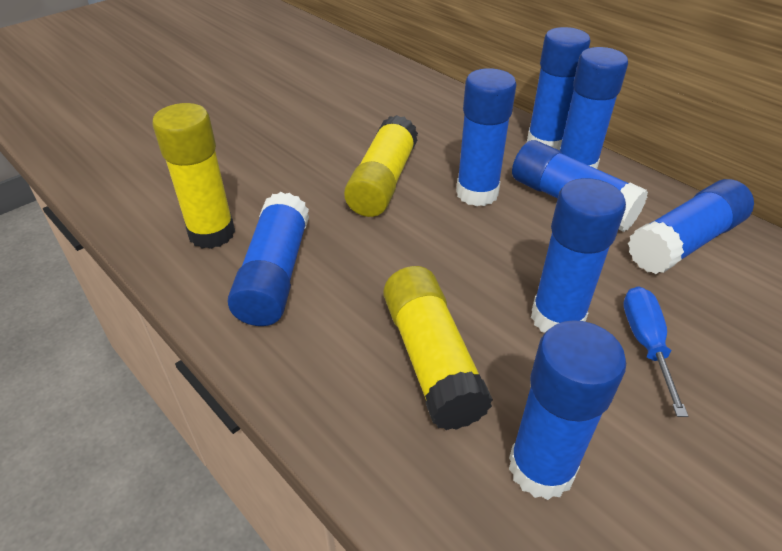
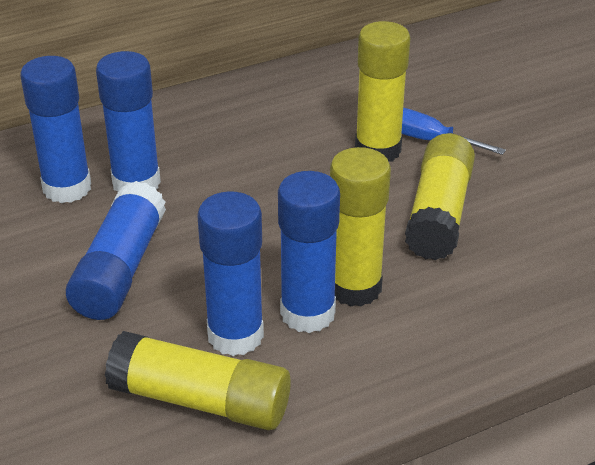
blue glue stick: 8 -> 5
yellow glue stick: 3 -> 4

